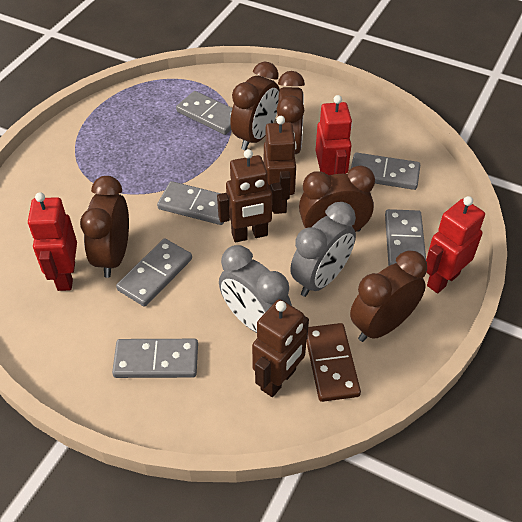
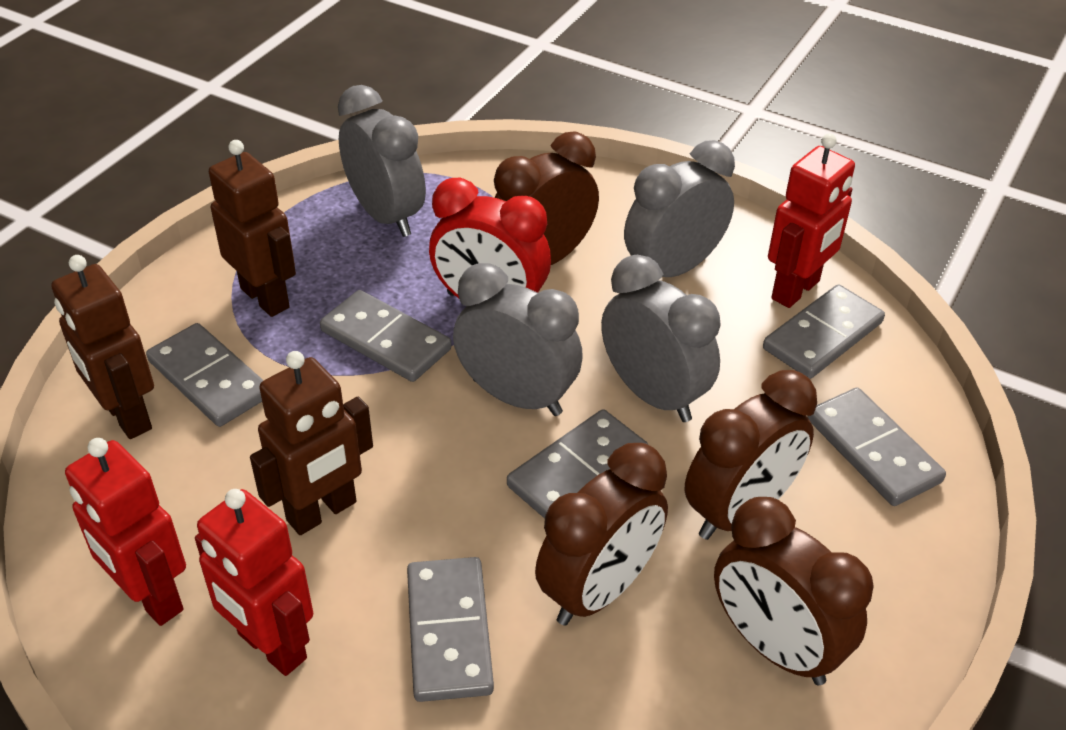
brown clock: 5 -> 4
brown domino: 1 -> 0
grey clock: 2 -> 4
red clock: 0 -> 1

